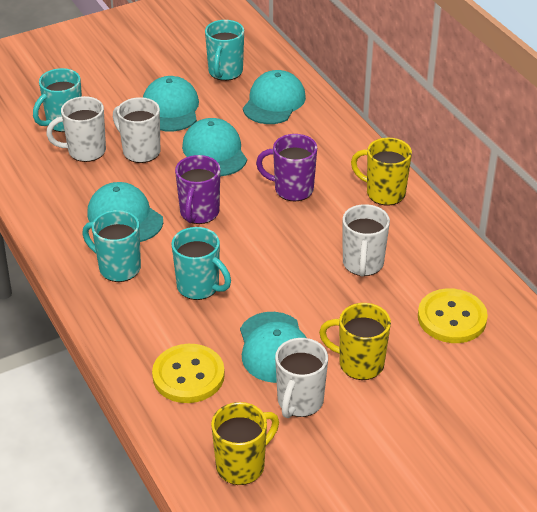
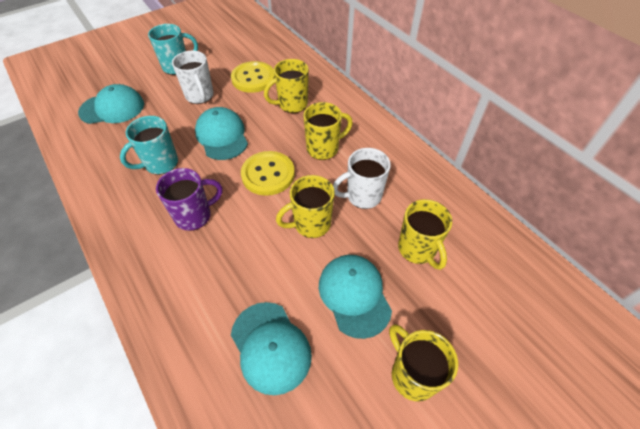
purple mug: 2 -> 1
turquoise cap: 5 -> 4
turquoise mug: 4 -> 2
white mug: 4 -> 2
yellow mug: 3 -> 5

